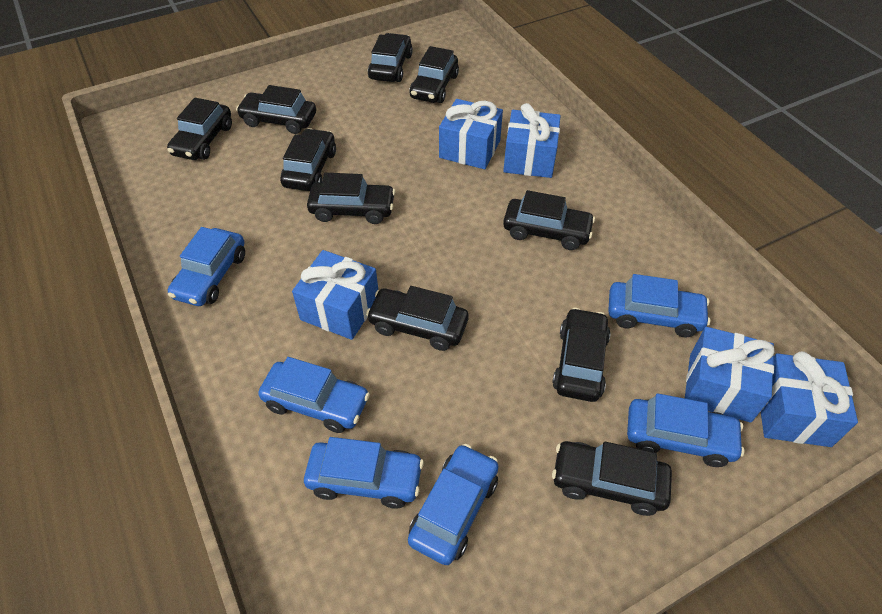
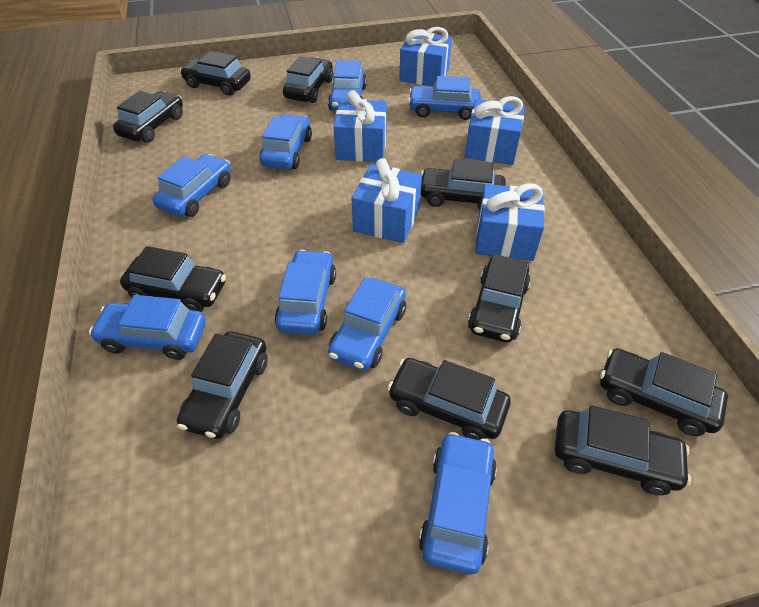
blue car: 6 -> 8

